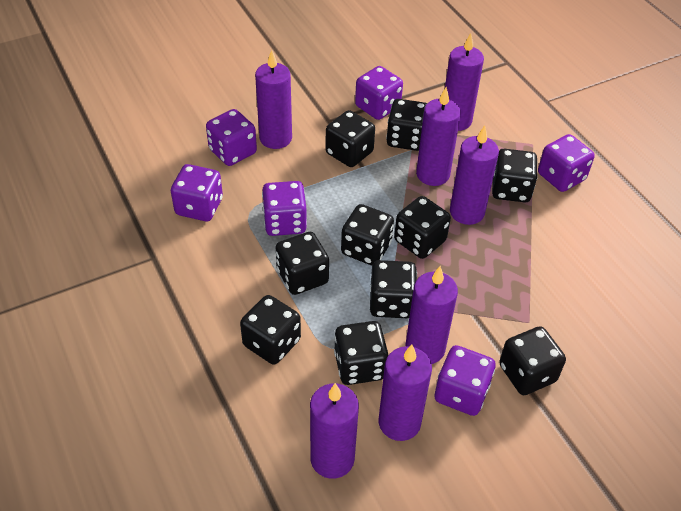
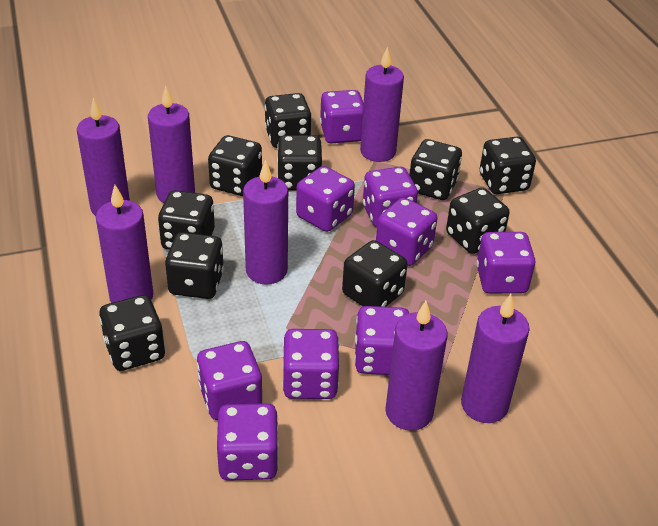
purple dice: 6 -> 9

